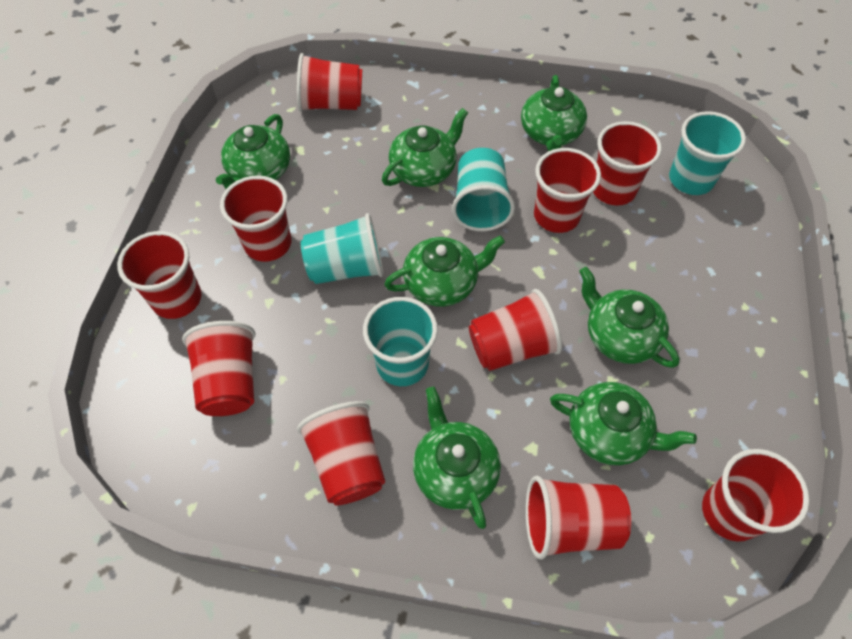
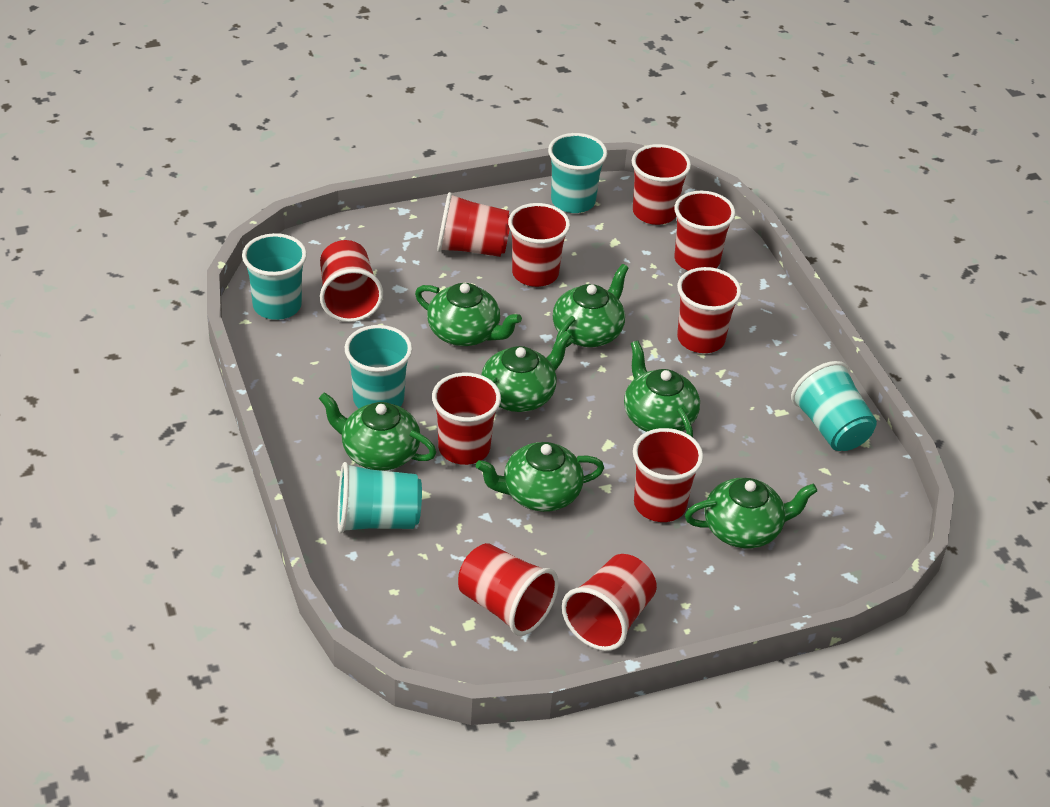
turquoise cup: 4 -> 5

